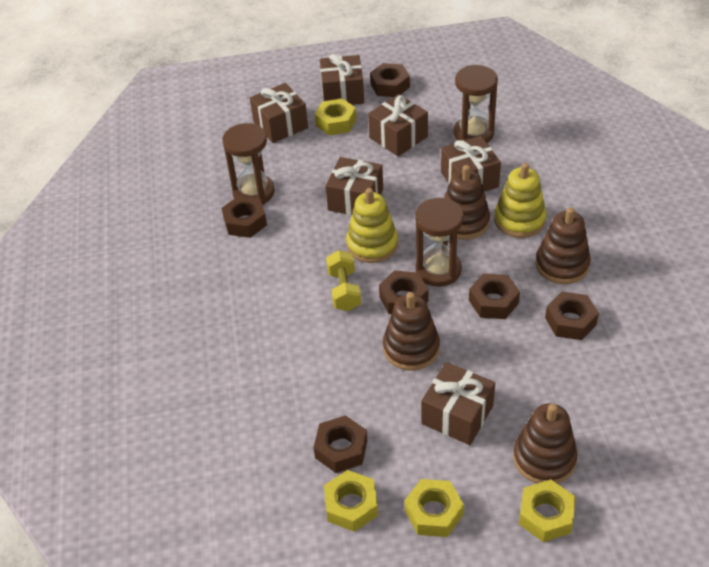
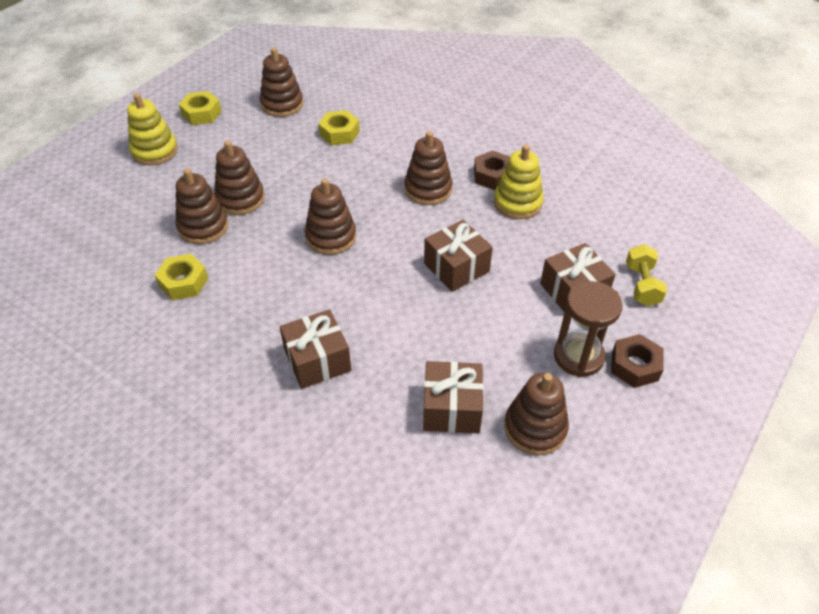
brown gift: 6 -> 4
brown hourglass: 3 -> 1
brown nut: 6 -> 2
brown stacking toy: 4 -> 6
yellow nut: 4 -> 3

